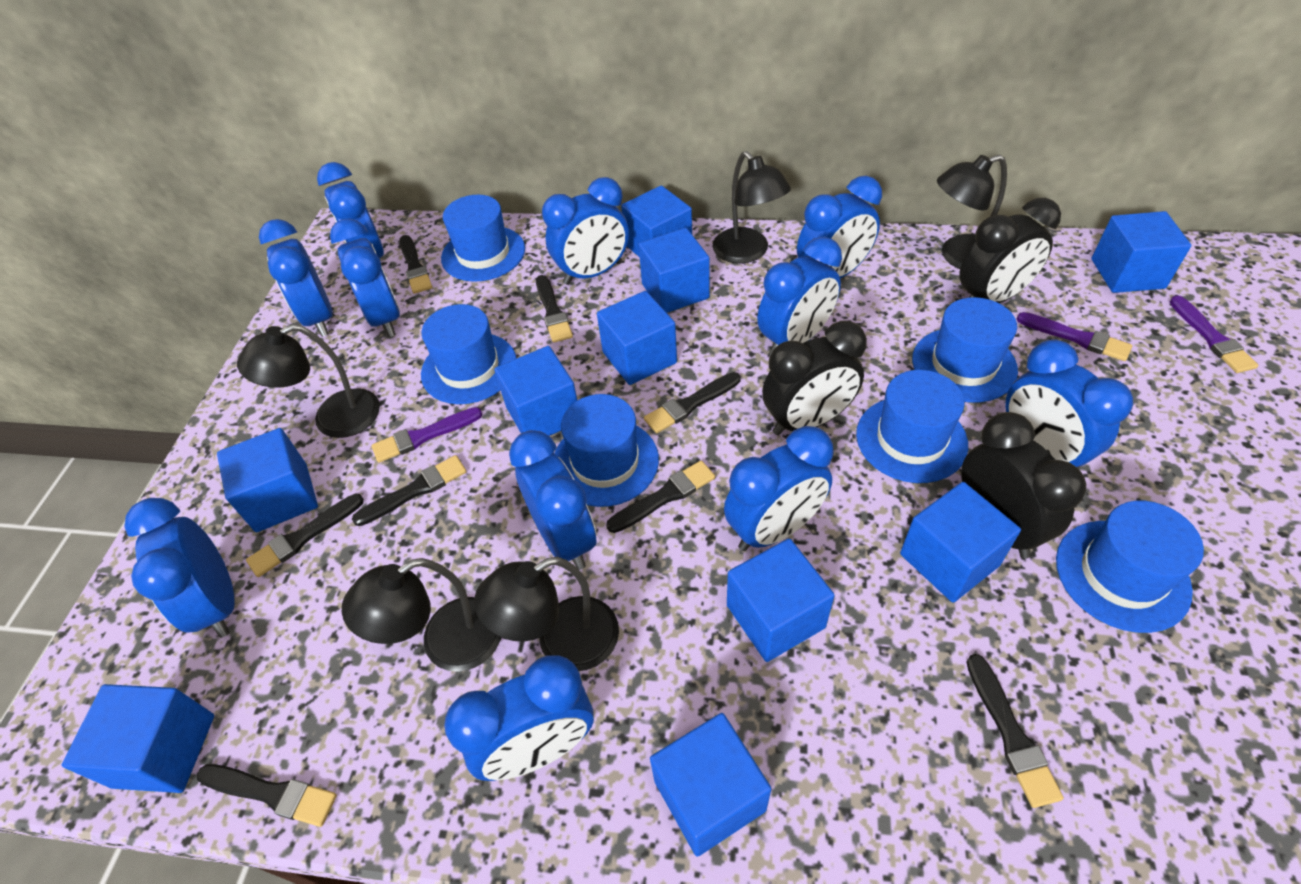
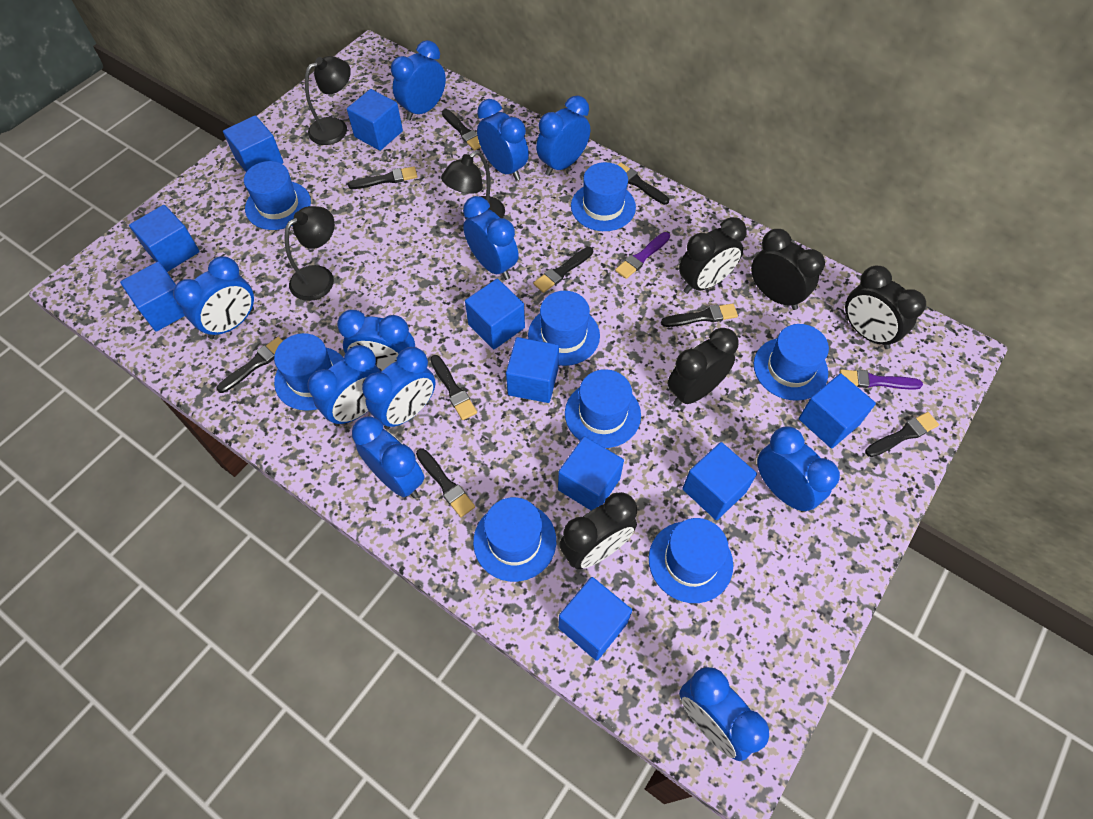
black brush: 8 -> 9
black clock: 3 -> 5
black lamp: 5 -> 3
blue hat: 6 -> 8
purple brush: 3 -> 2

